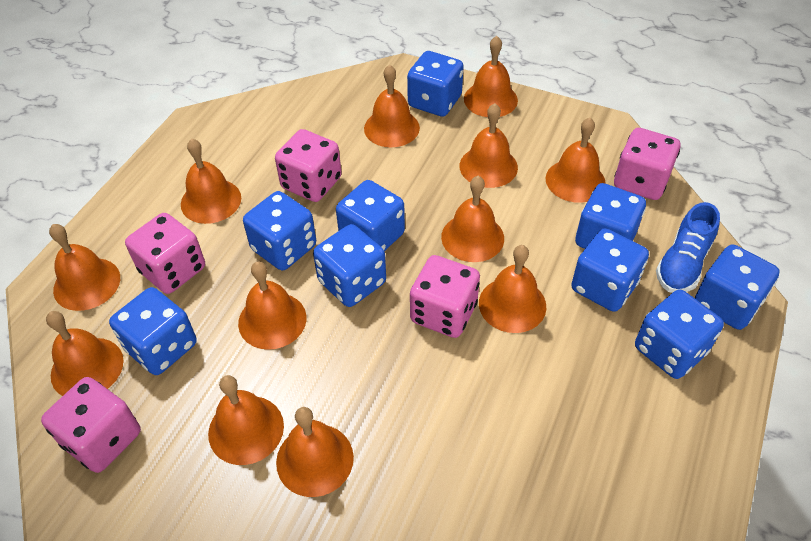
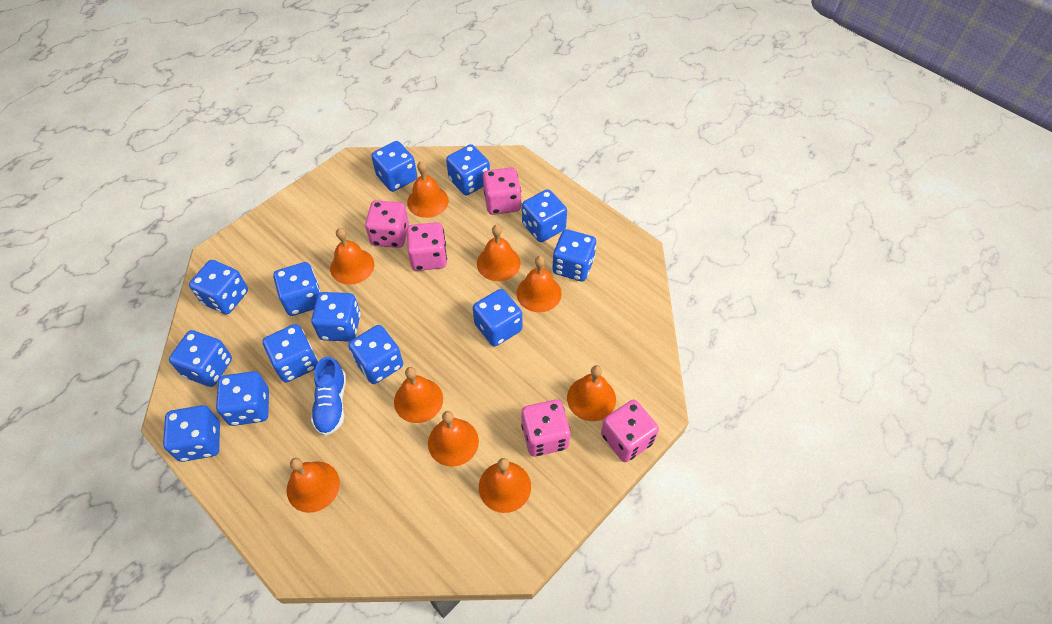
blue dice: 9 -> 13
orange bell: 12 -> 9

